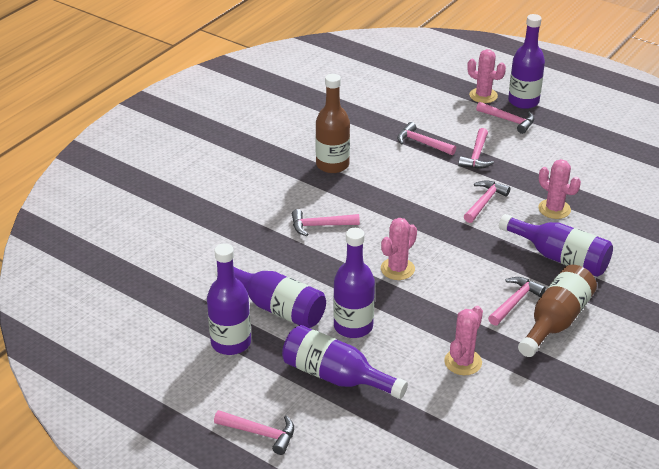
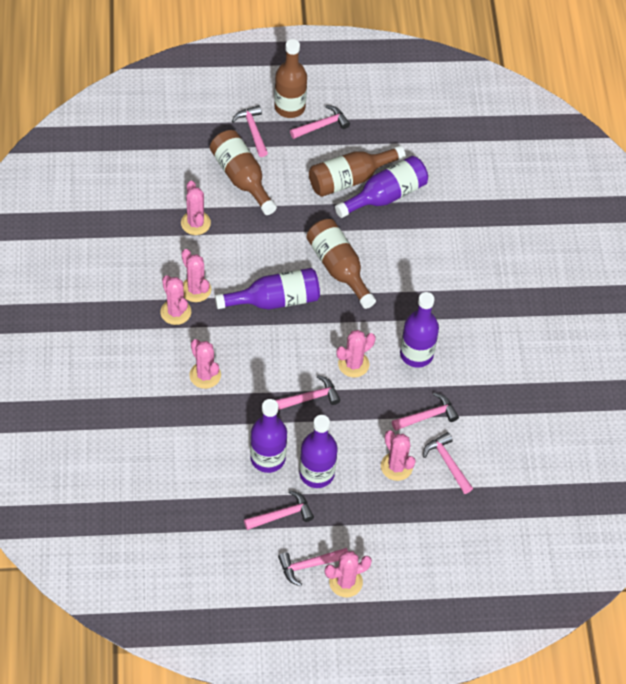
brown bottle: 2 -> 4
pink cactus: 4 -> 7
purple bottle: 6 -> 5

